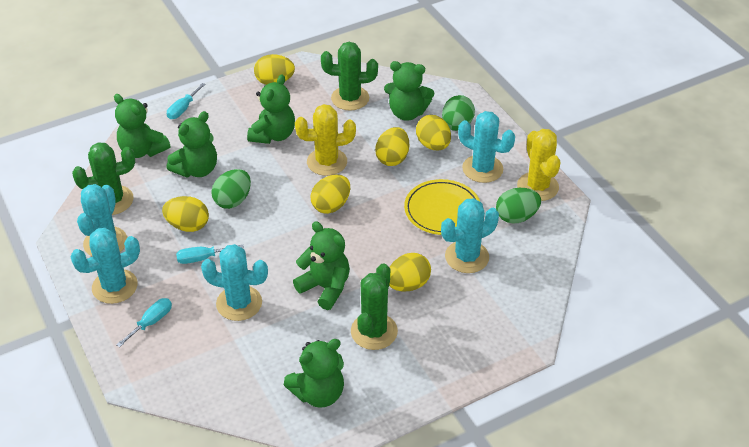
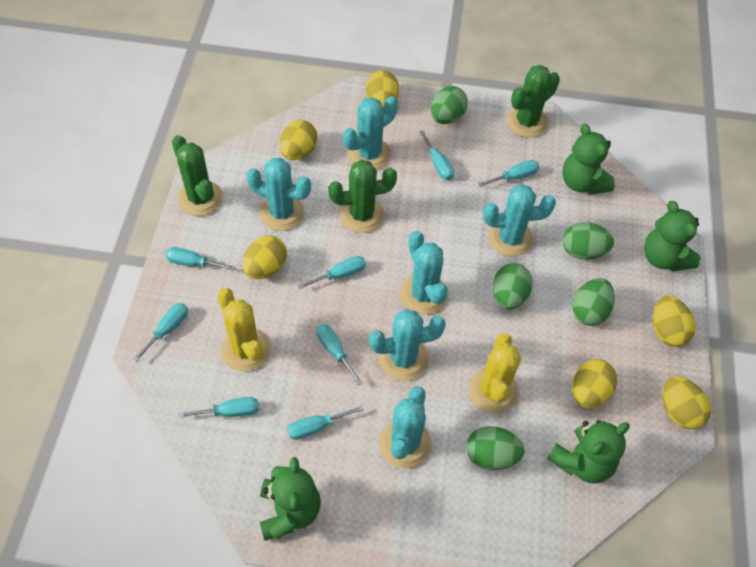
green egg: 3 -> 5
green teddy bear: 6 -> 4
turquoise cactus: 5 -> 6
turquoise screwdriver: 3 -> 8
yellow plate: 1 -> 0

